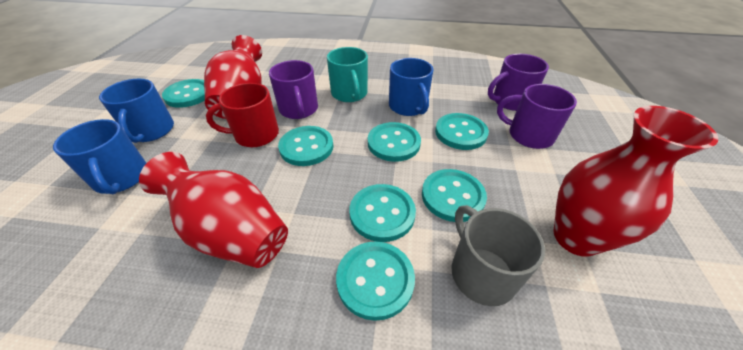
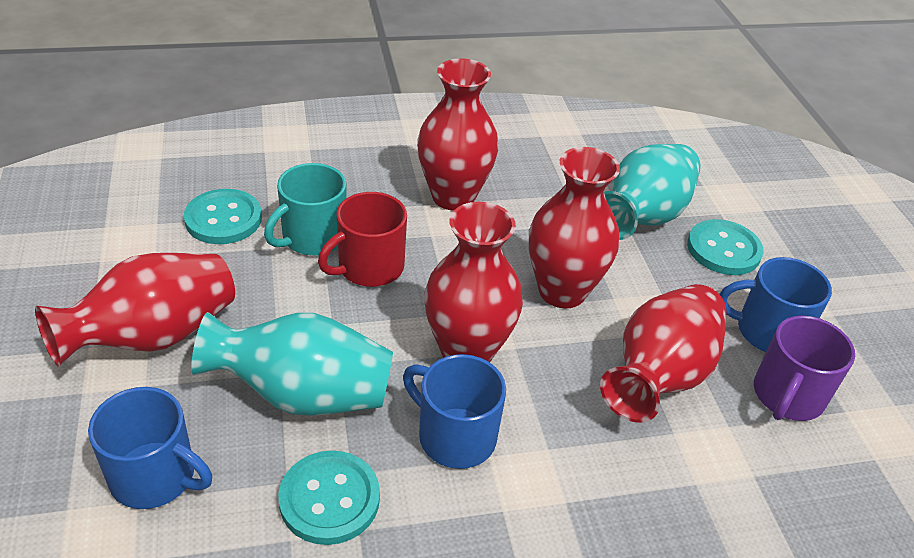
grey mug: 1 -> 0
purple mug: 3 -> 1
red vase: 3 -> 5
turquoise button: 7 -> 3
turquoise vase: 0 -> 2

